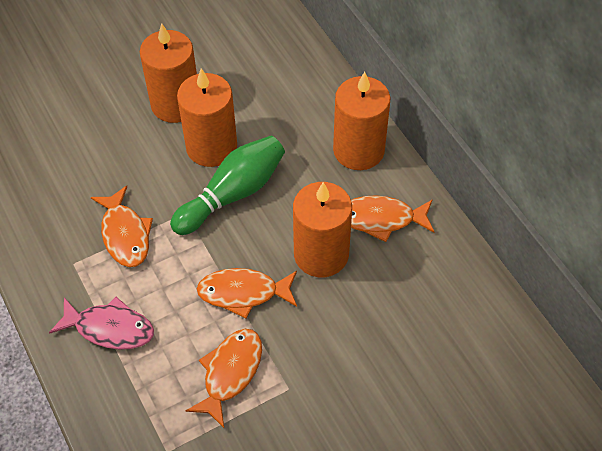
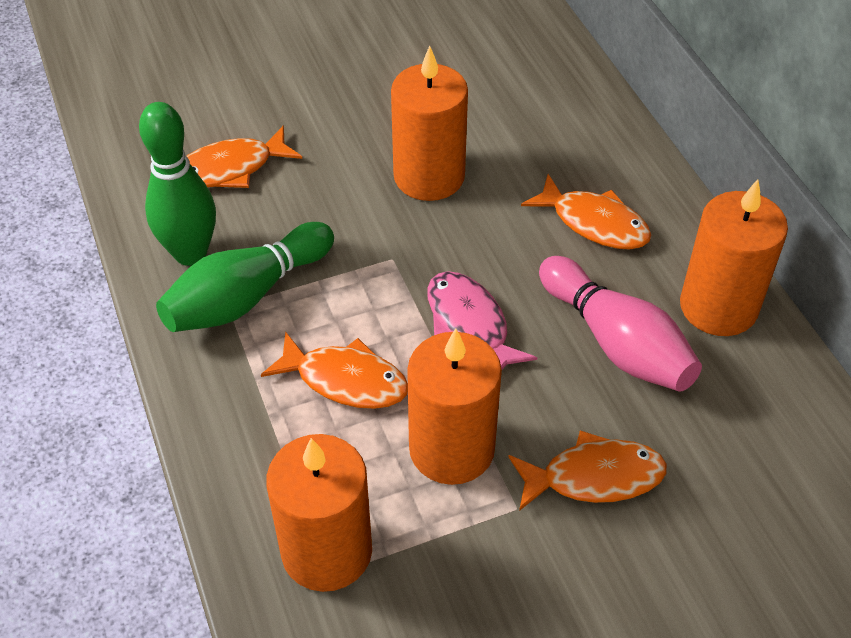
green bowling pin: 1 -> 2
pink bowling pin: 0 -> 1

